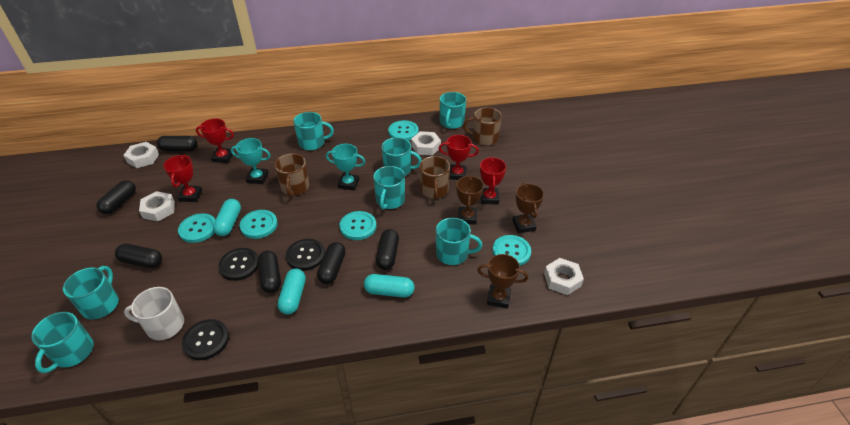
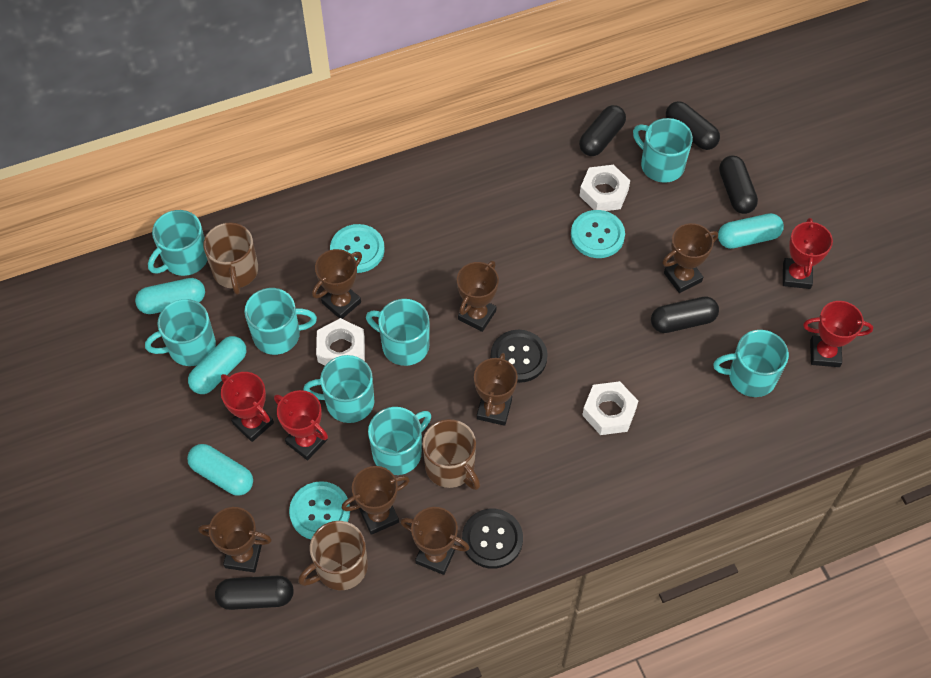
black button: 3 -> 2
black capsule: 6 -> 5
brown trophy: 3 -> 7
turquoise button: 5 -> 3
turquoise capsule: 3 -> 4
turquoise mug: 7 -> 8
turquoise trophy: 2 -> 0
white mug: 1 -> 0
white nut: 4 -> 3

